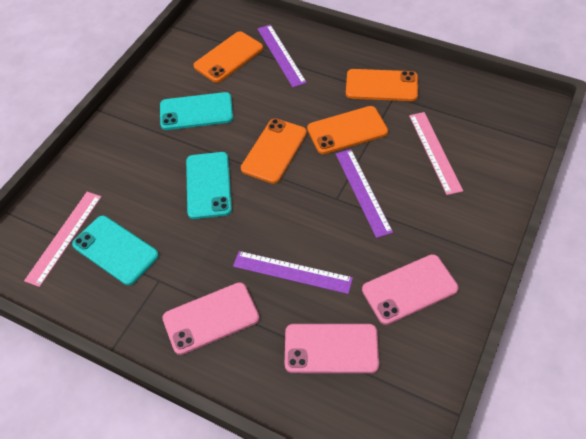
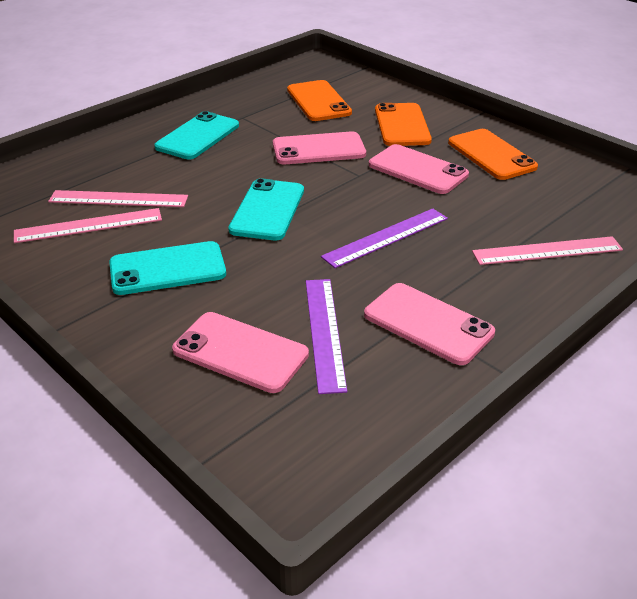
orange phone: 4 -> 3
pink phone: 3 -> 4
pink ruler: 2 -> 3
purple ruler: 3 -> 2

